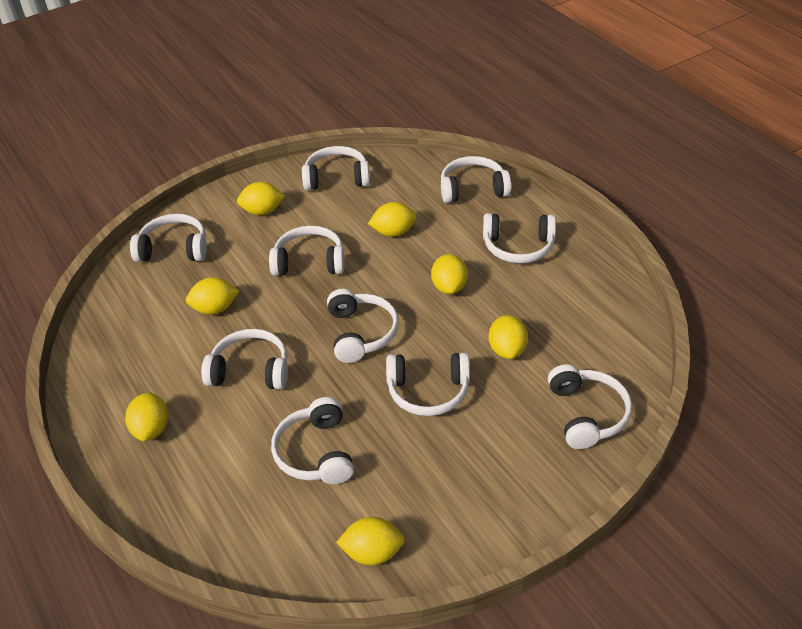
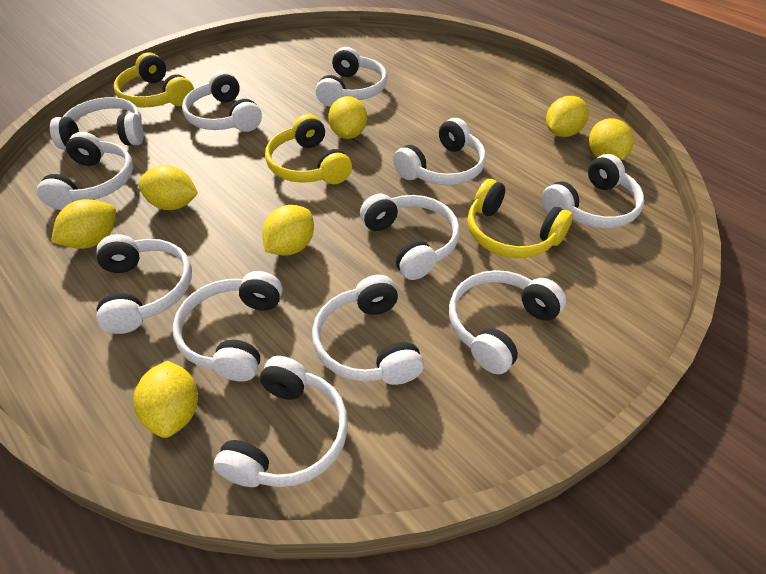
white headphones: 10 -> 12
yellow headphones: 0 -> 3

